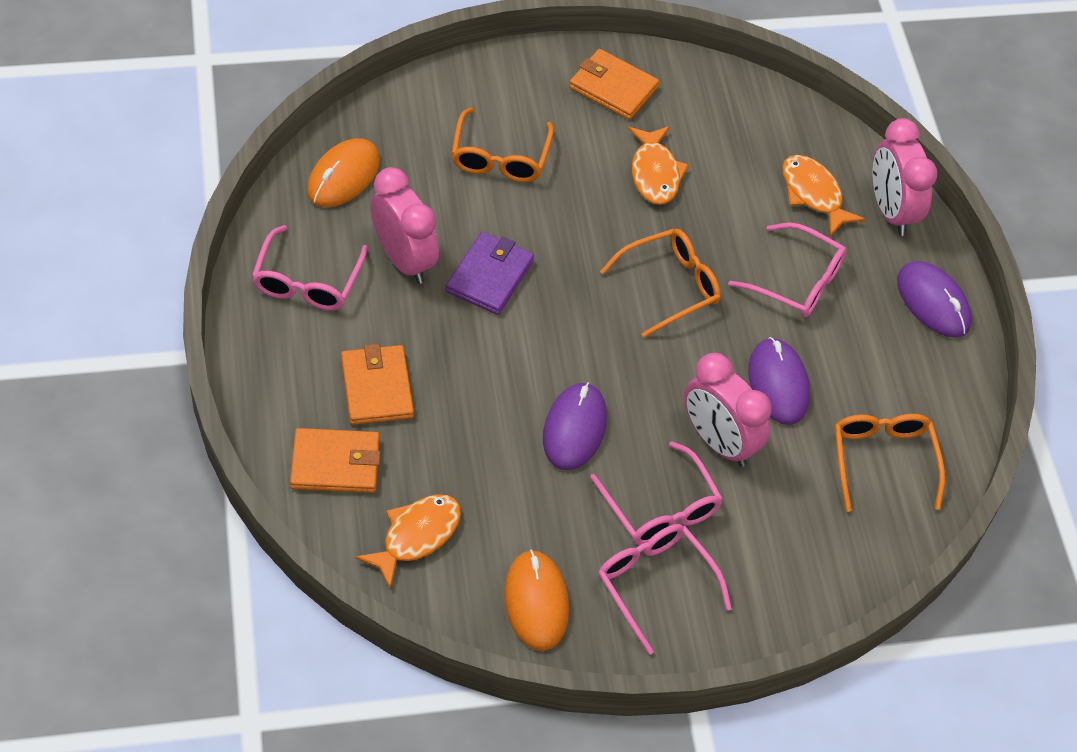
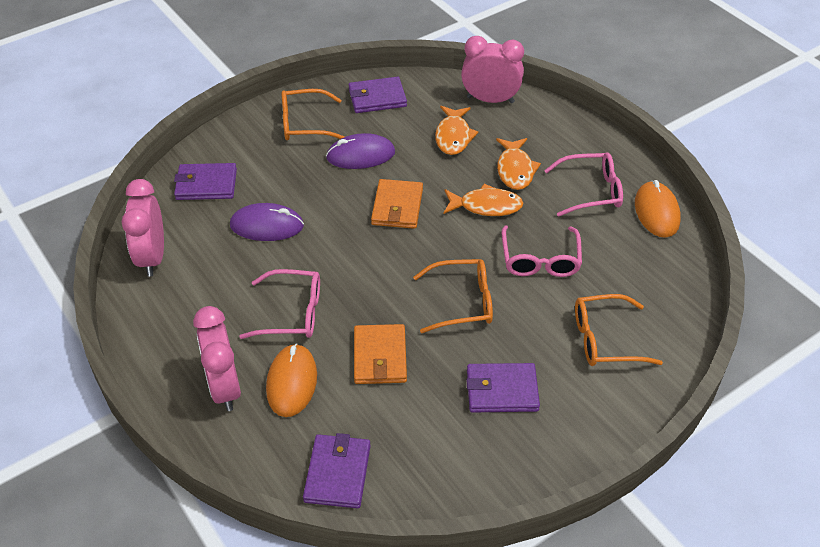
orange wallet: 3 -> 2
pink glasses: 4 -> 3
purple mouse: 3 -> 2
purple wallet: 1 -> 4

